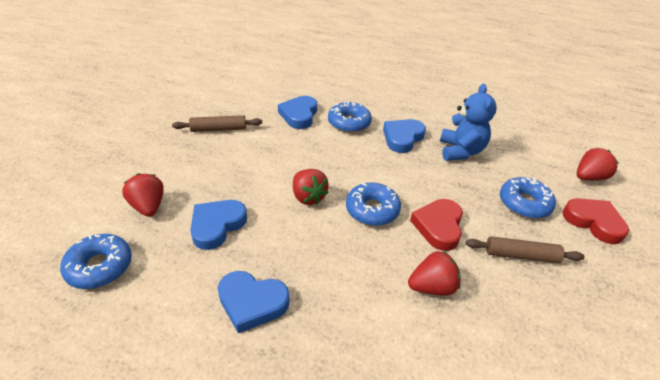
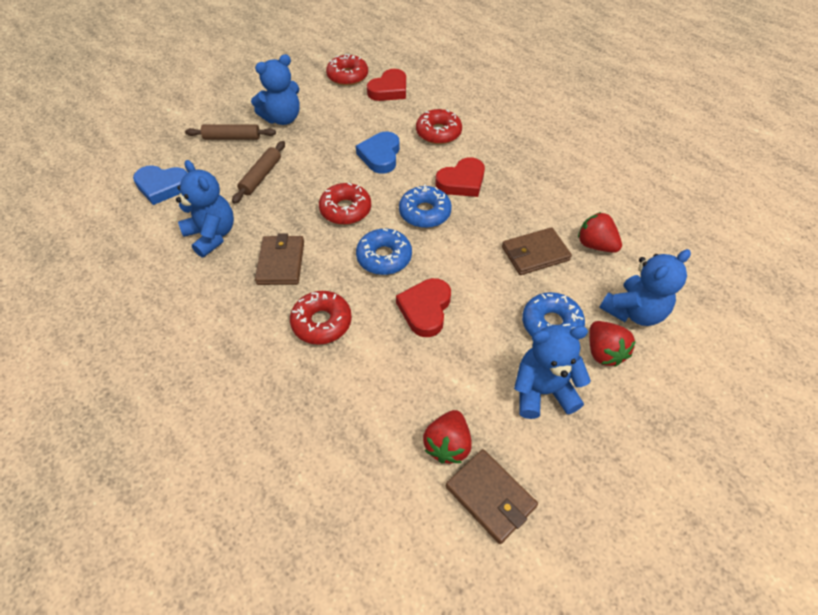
blue donut: 4 -> 3
blue heart: 4 -> 2
blue teddy bear: 1 -> 4
brown wallet: 0 -> 3
red donut: 0 -> 4
red heart: 2 -> 3
red strawberry: 4 -> 3

